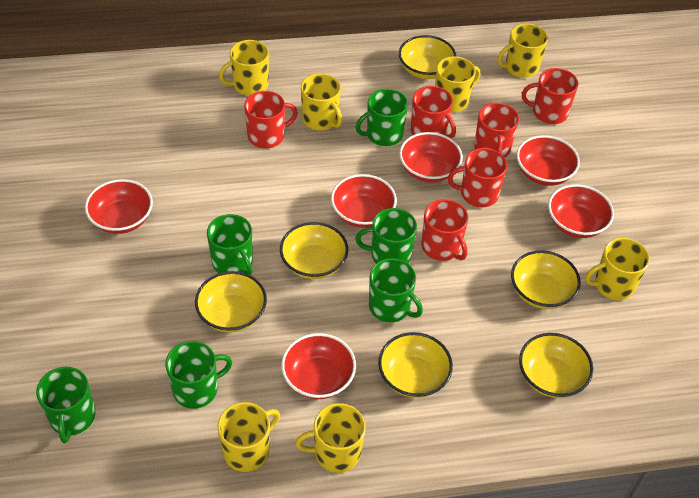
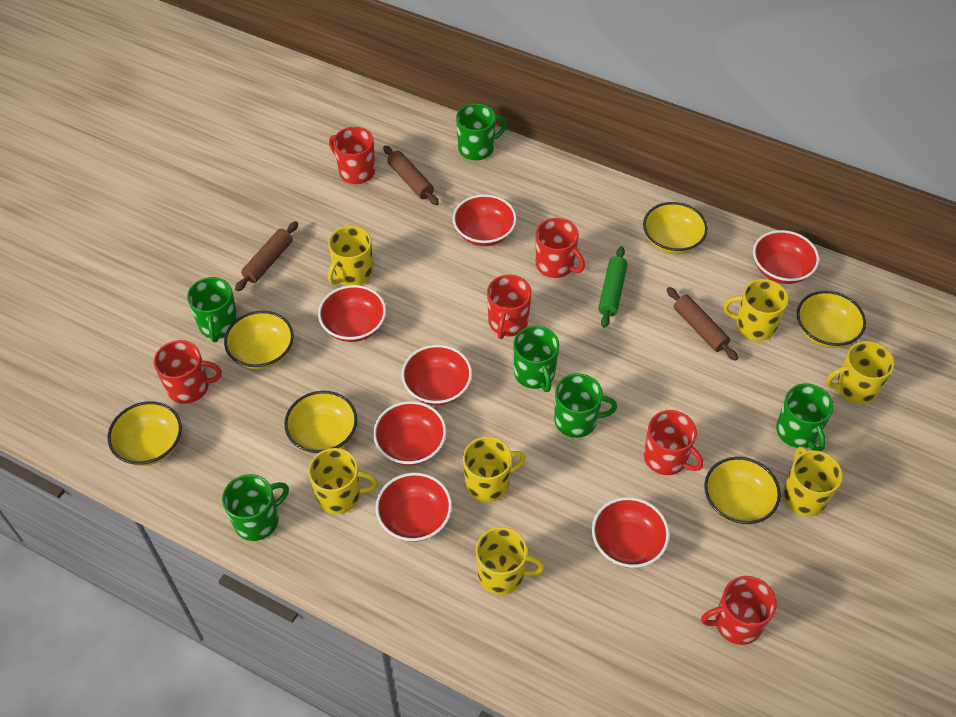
brown rolling pin: 0 -> 3
green rolling pin: 0 -> 1
red bowl: 6 -> 7

